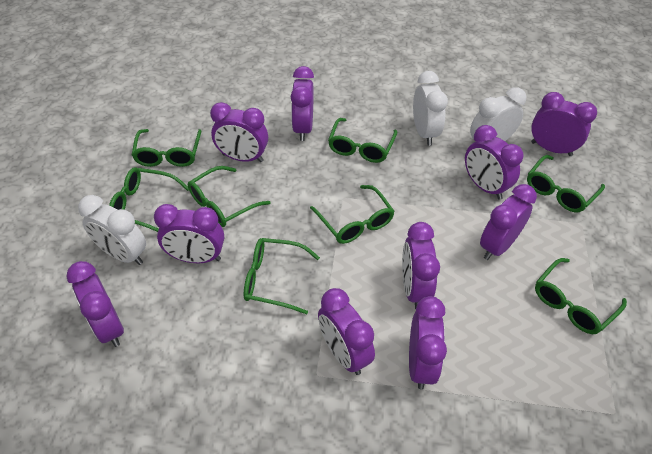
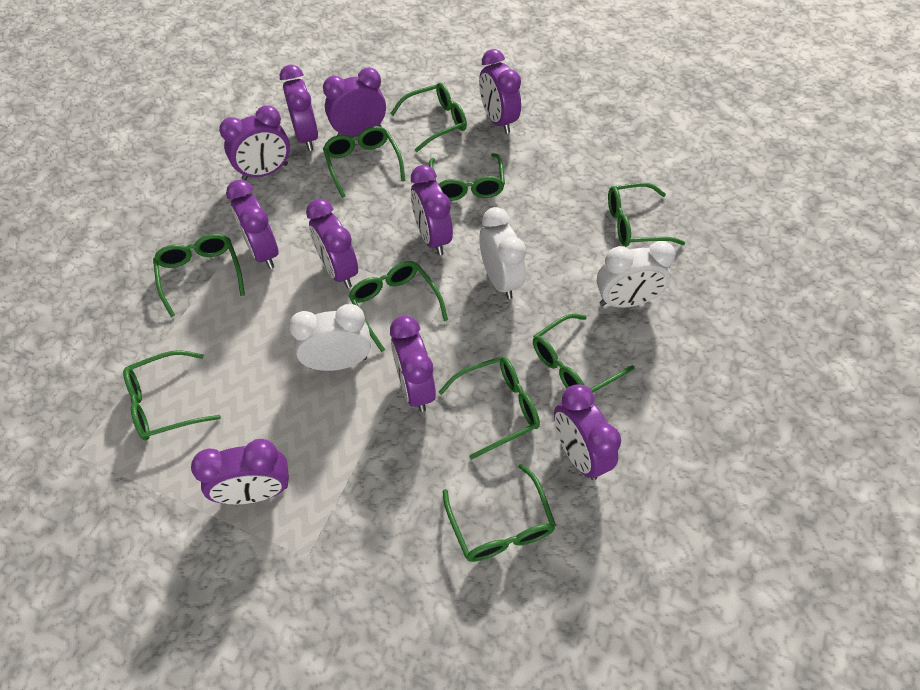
green glasses: 8 -> 10

